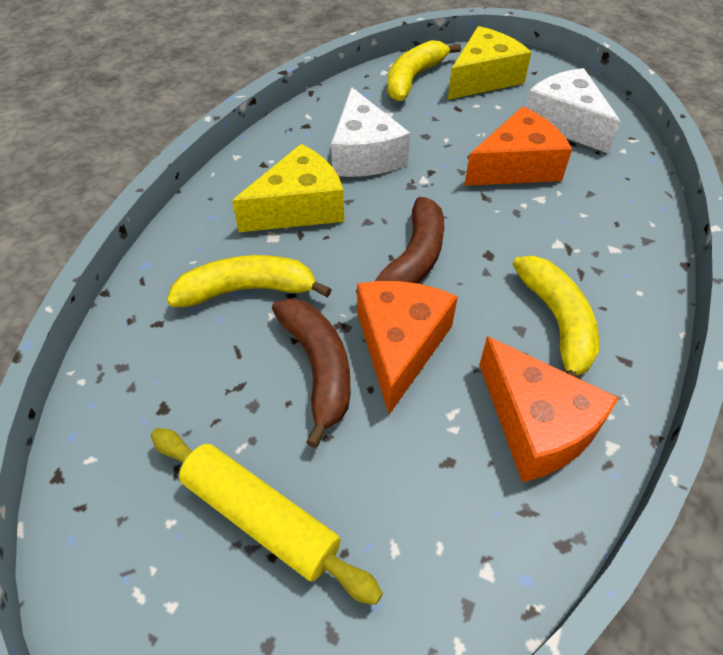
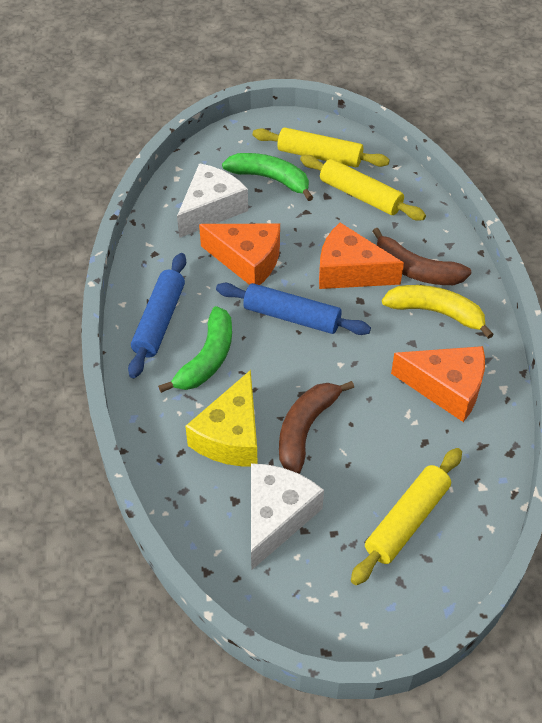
blue rolling pin: 0 -> 2
green banana: 0 -> 2
yellow banana: 3 -> 1
yellow cheese: 2 -> 1
yellow rolling pin: 1 -> 3

